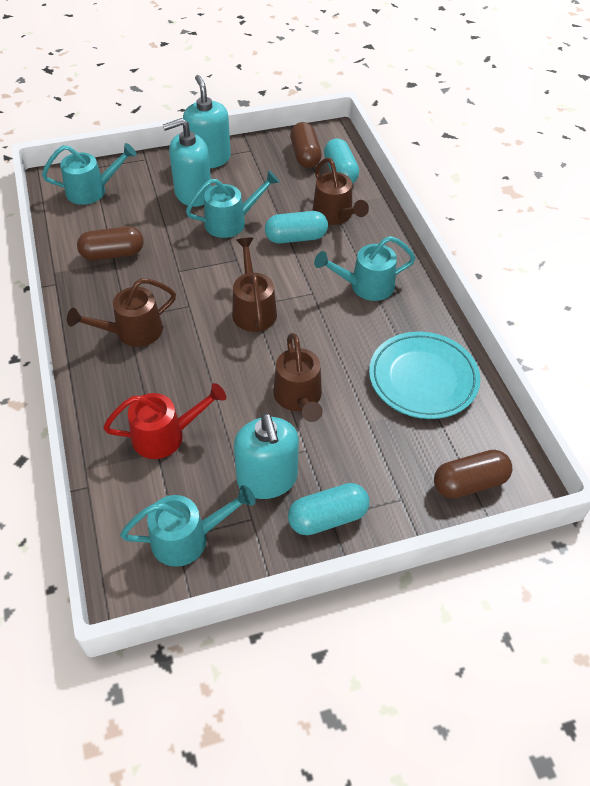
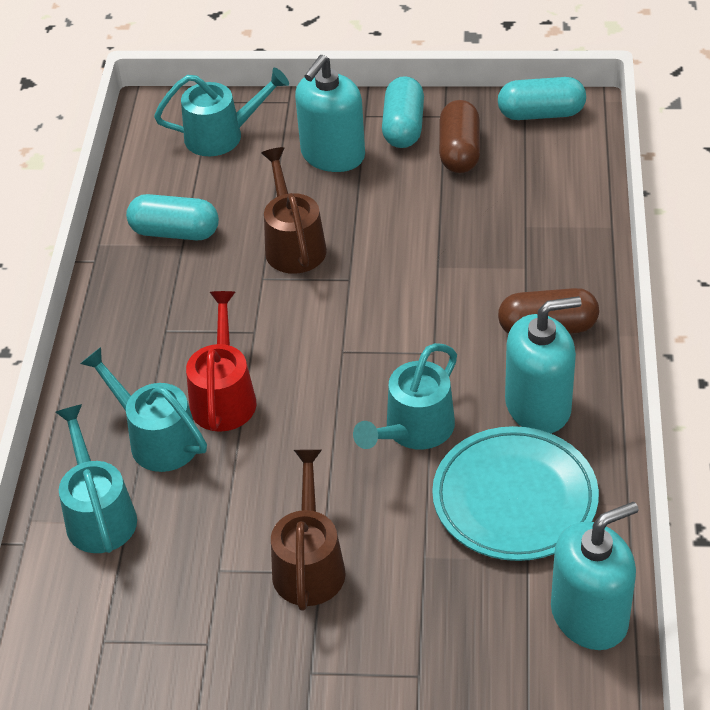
brown capsule: 3 -> 2
brown watering can: 4 -> 2

